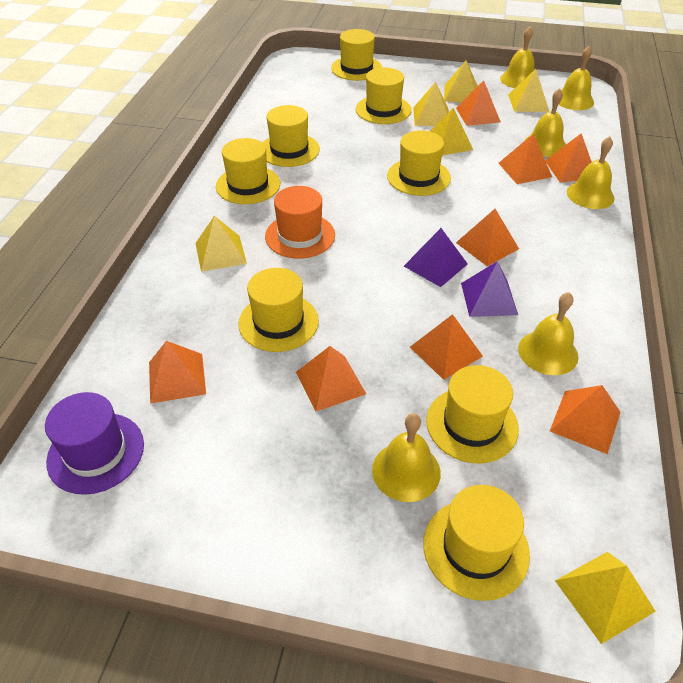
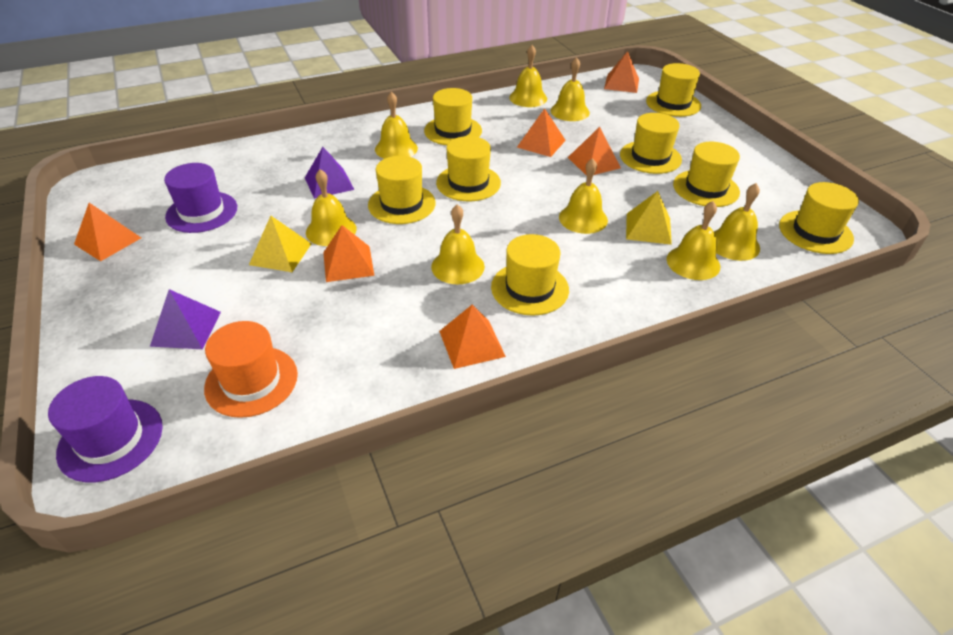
orange pyramid: 8 -> 6
purple hat: 1 -> 2
yellow bell: 6 -> 8
yellow pyramid: 6 -> 2

